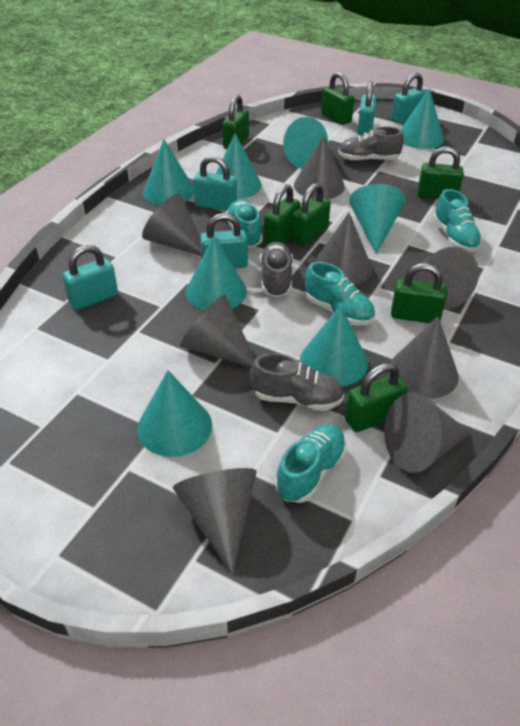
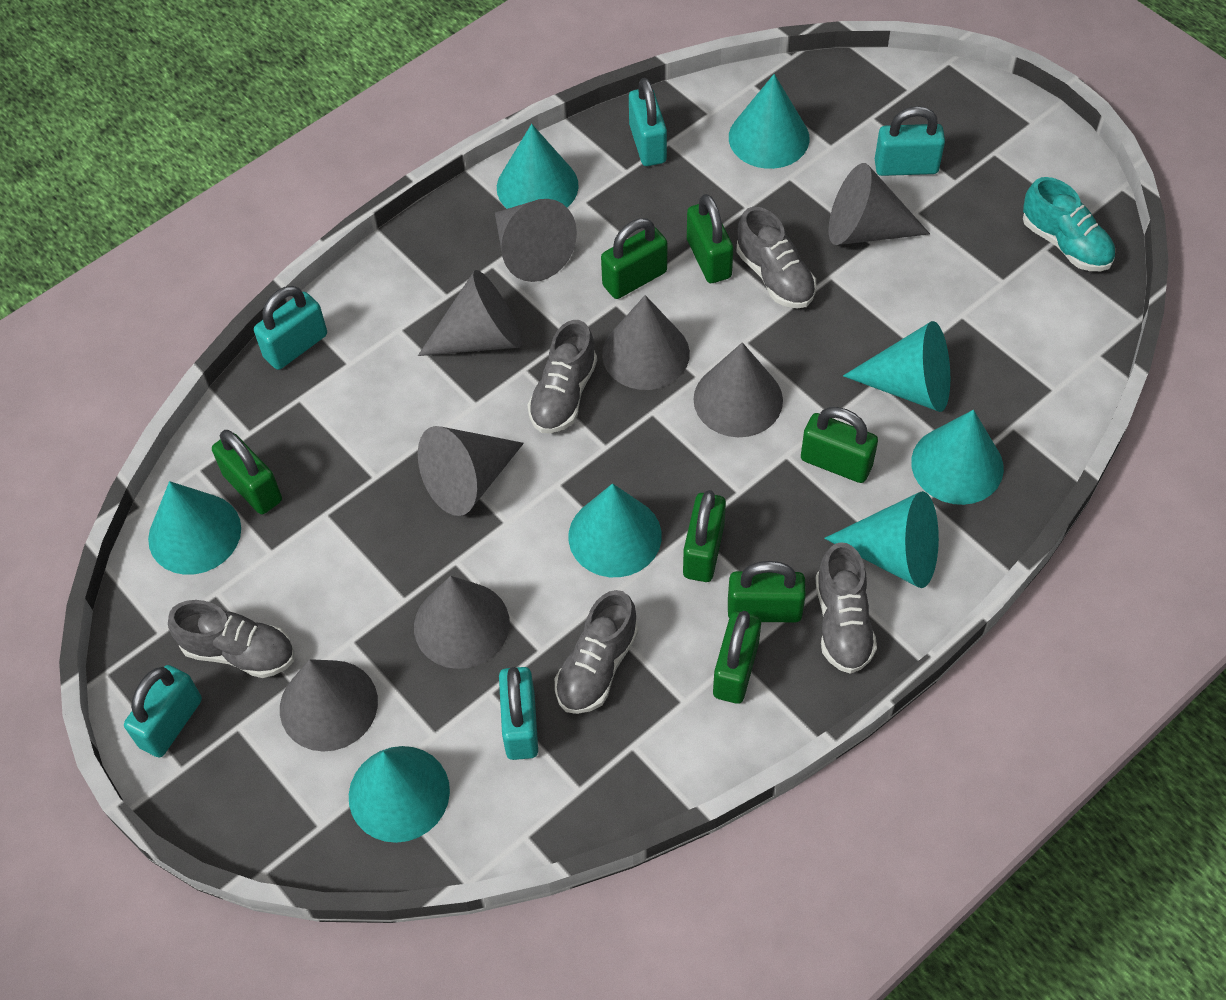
grey shoe: 3 -> 5
turquoise shoe: 4 -> 1

